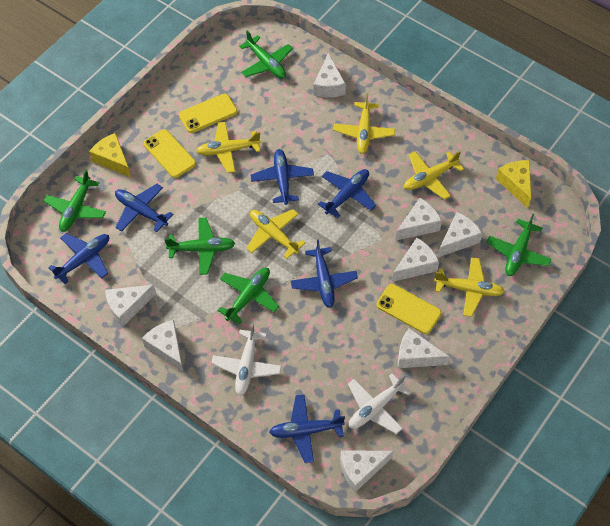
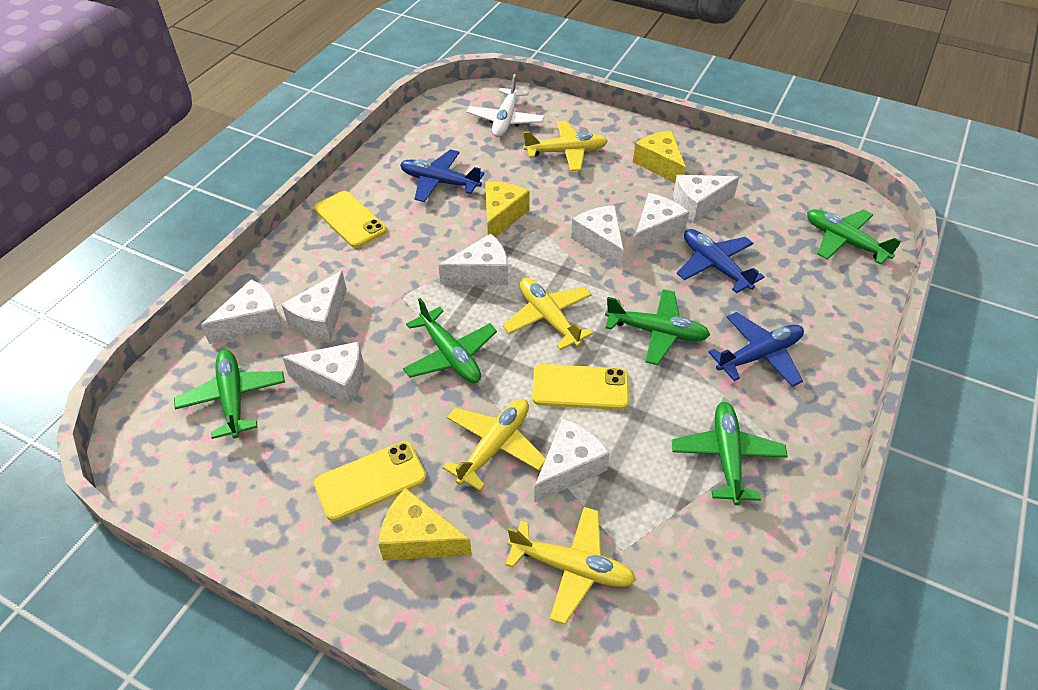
blue plane: 6 -> 3
white plane: 2 -> 1
yellow cheese: 2 -> 3
yellow plane: 5 -> 4

